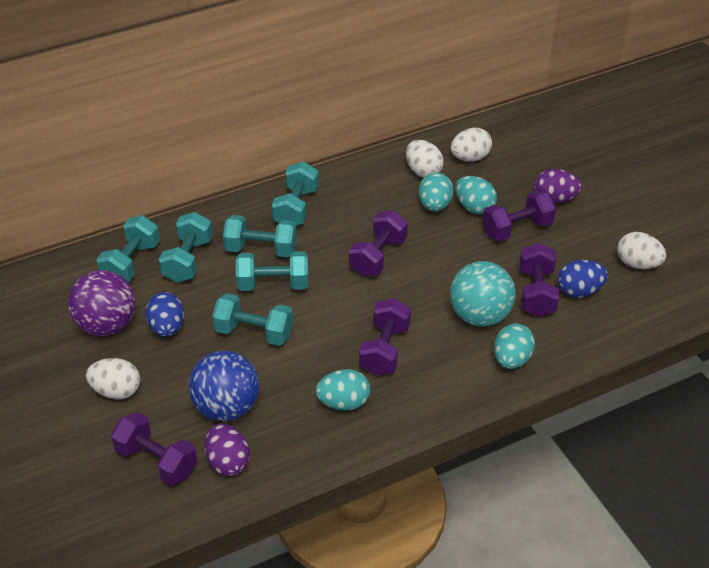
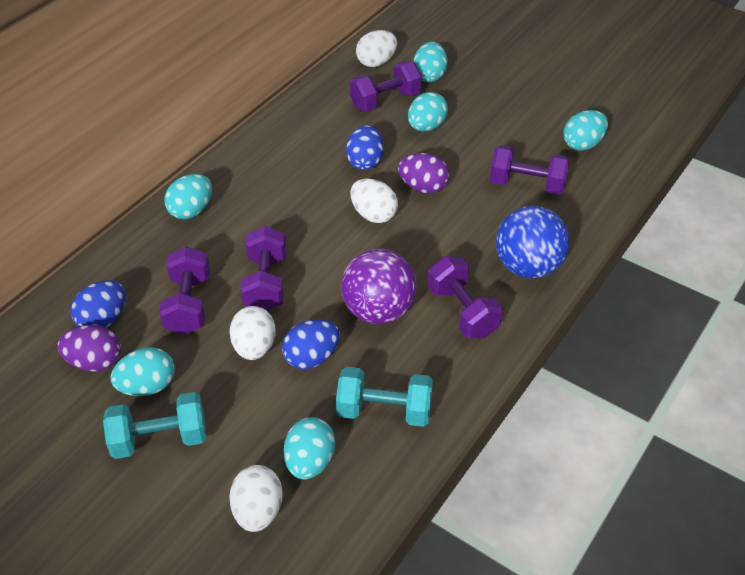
blue egg: 2 -> 3
turquoise ball: 1 -> 0
turquoise dumbbell: 6 -> 2
turquoise egg: 4 -> 6

